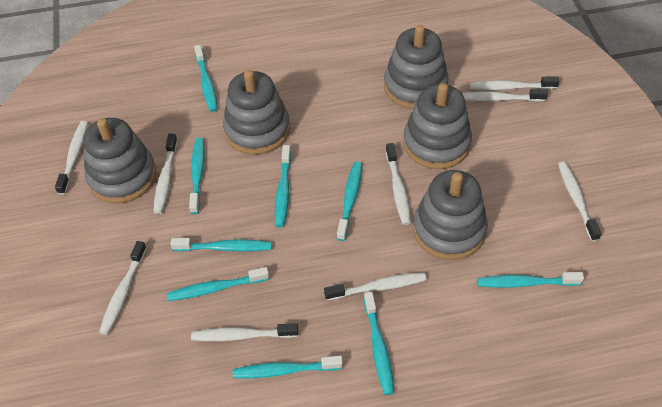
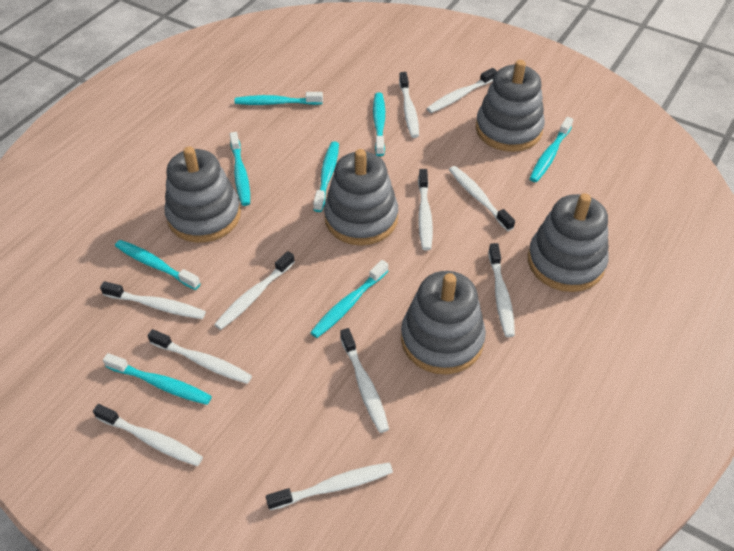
turquoise toothbrush: 9 -> 8
white toothbrush: 9 -> 11

